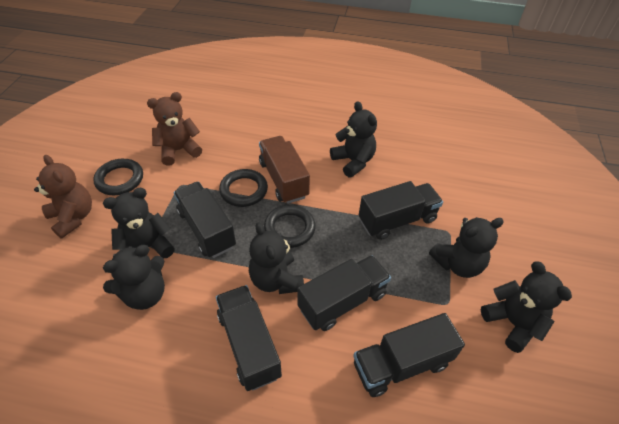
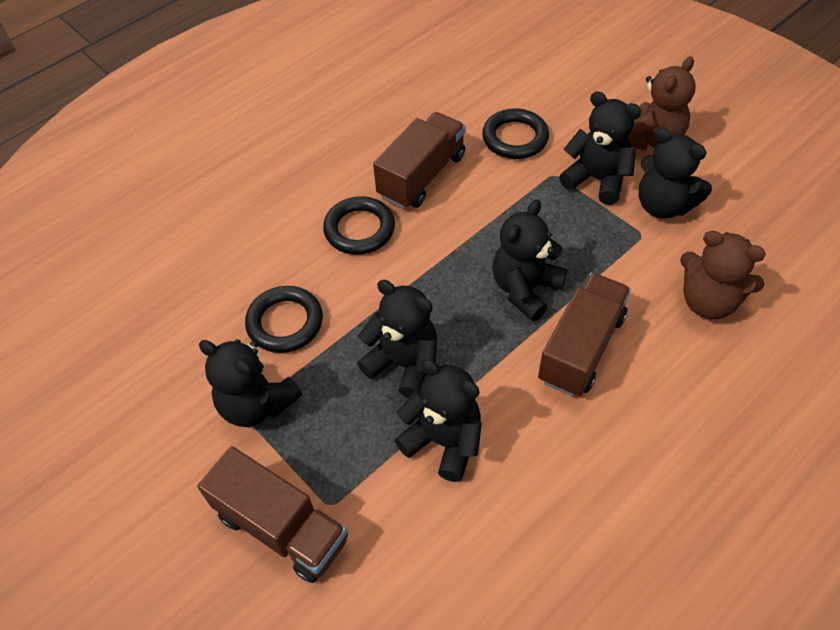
black truck: 5 -> 0
brown truck: 1 -> 3

